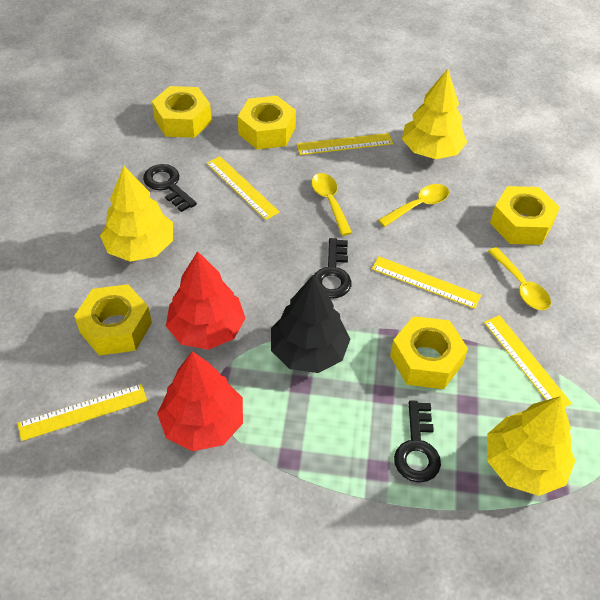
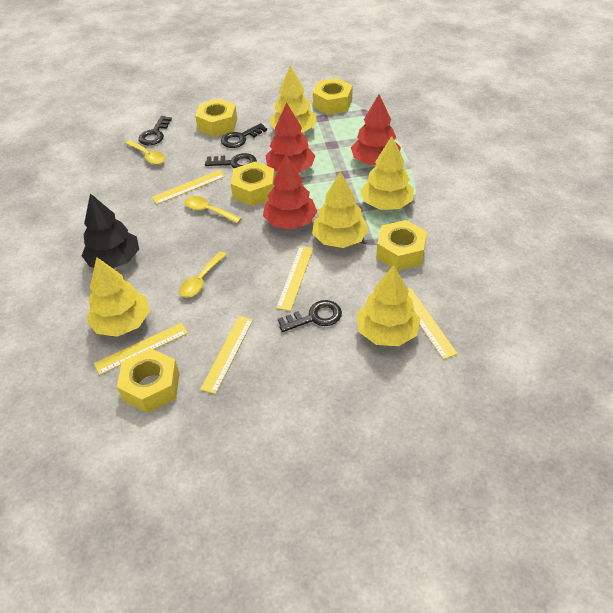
black key: 3 -> 4
red tree: 2 -> 3
yellow tree: 3 -> 5

